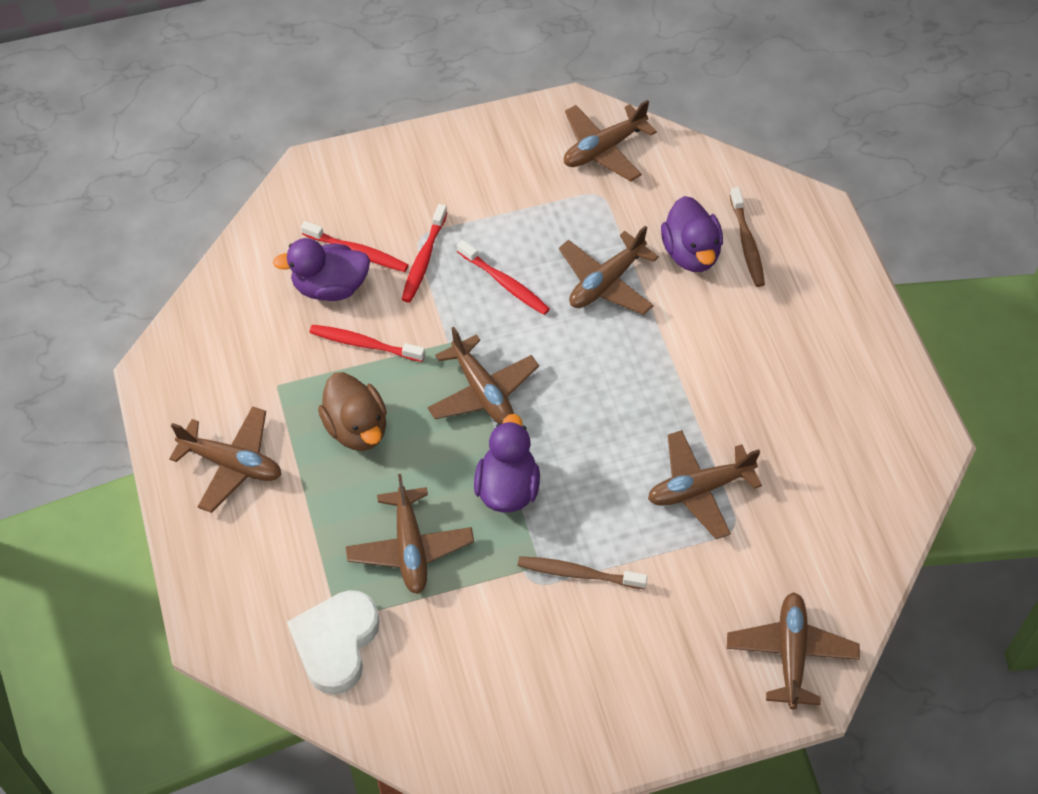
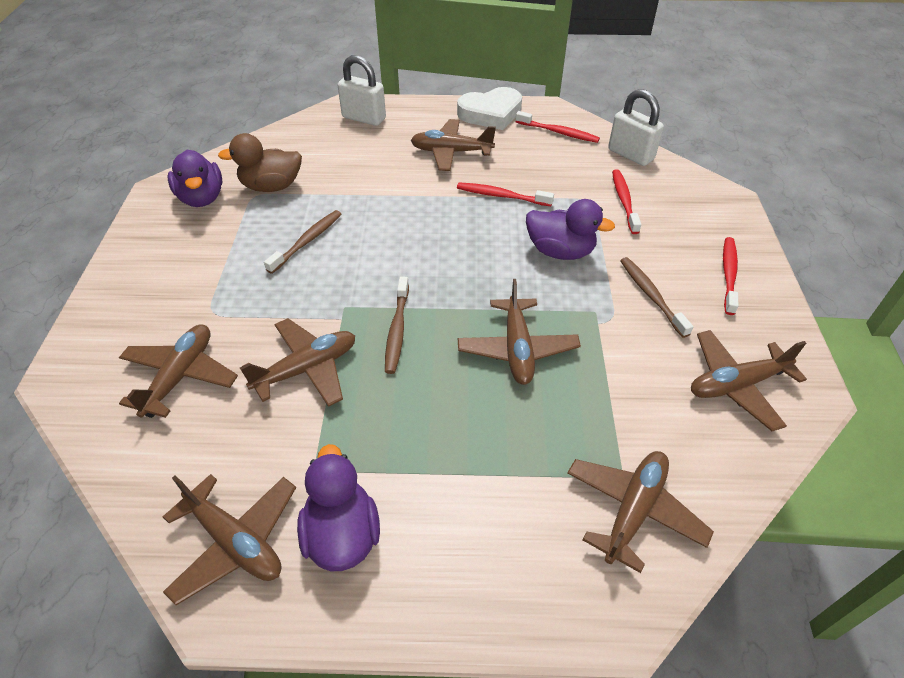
brown toothbrush: 2 -> 3
white padlock: 0 -> 2

